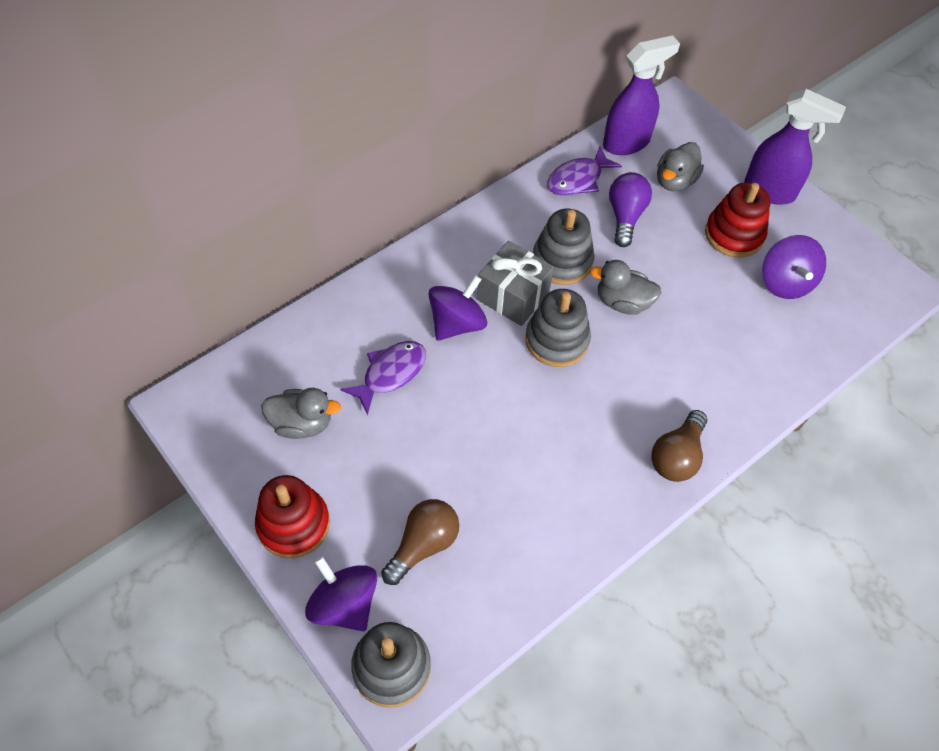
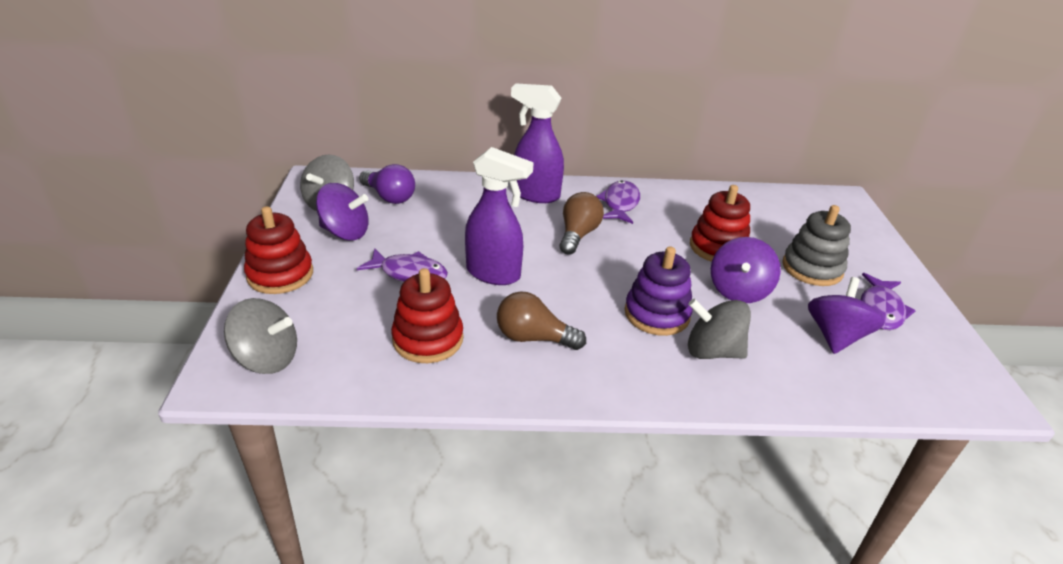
grey duck: 3 -> 0
grey gift: 1 -> 0
grey spinning top: 0 -> 3
grey stacking toy: 3 -> 1
purple fish: 2 -> 3
purple stacking toy: 0 -> 1
red stacking toy: 2 -> 3

